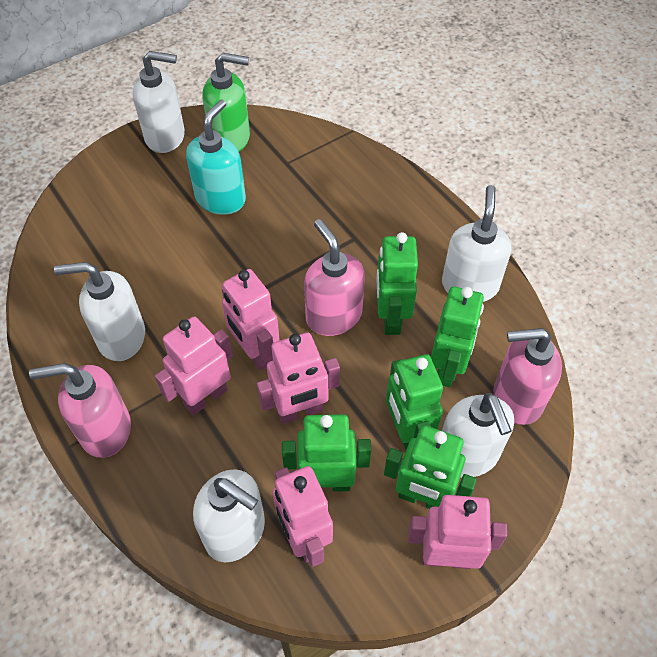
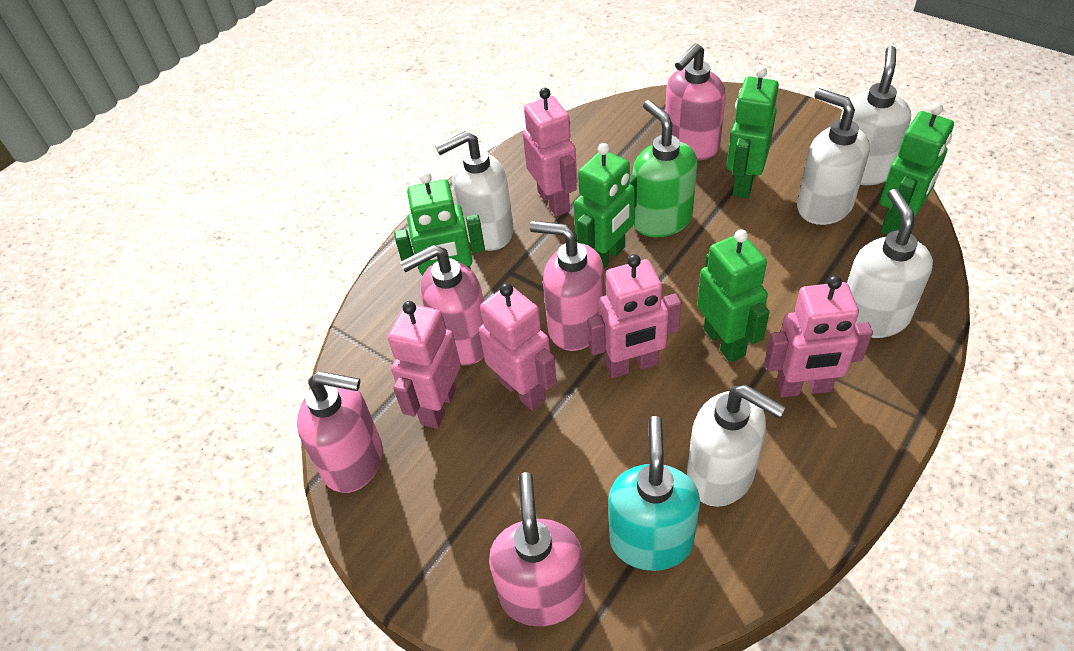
pink soap dispenser: 3 -> 5

